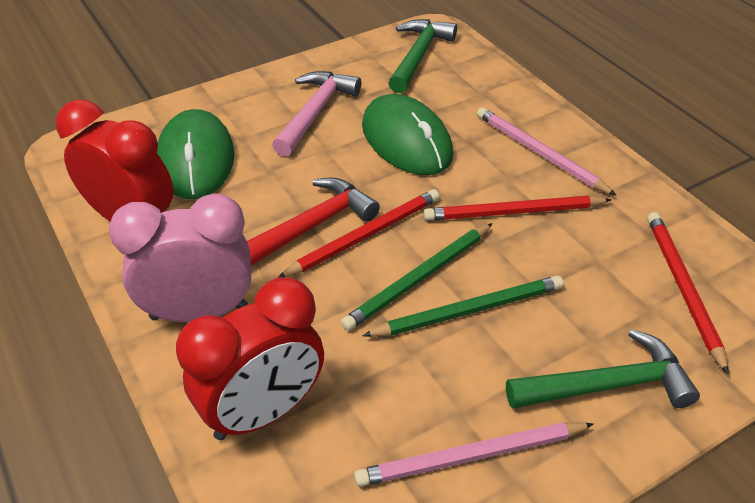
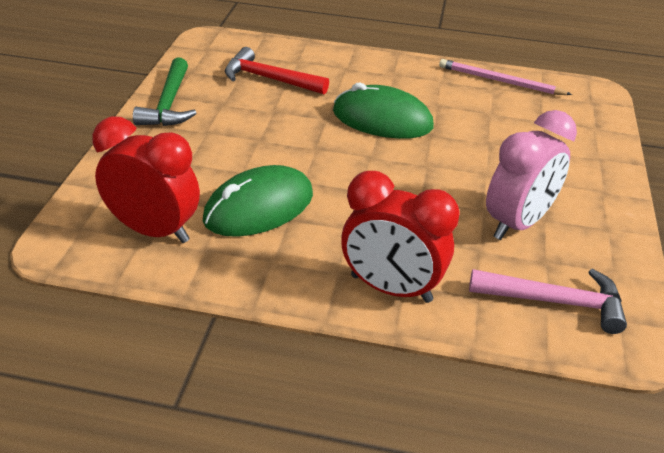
green hammer: 2 -> 1
green pencil: 2 -> 0
pink pencil: 2 -> 1
red pencil: 3 -> 0

